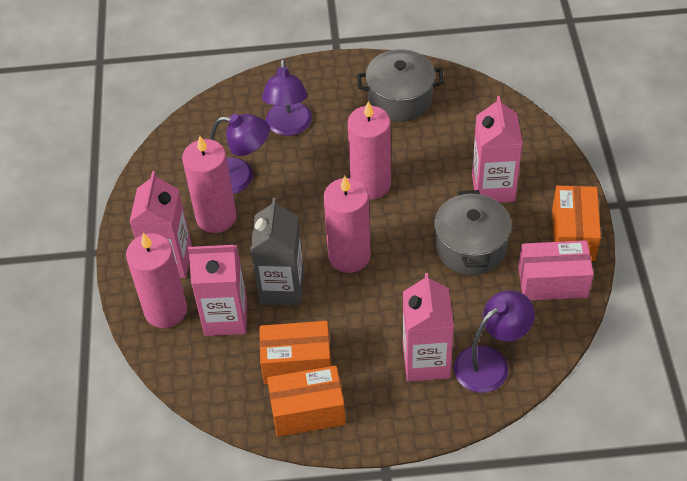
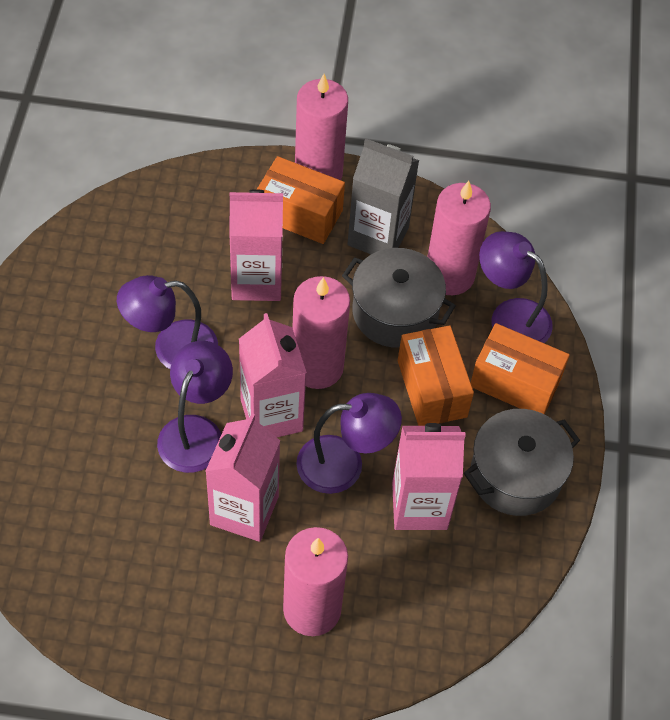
pink box: 1 -> 0
purple lamp: 3 -> 4

